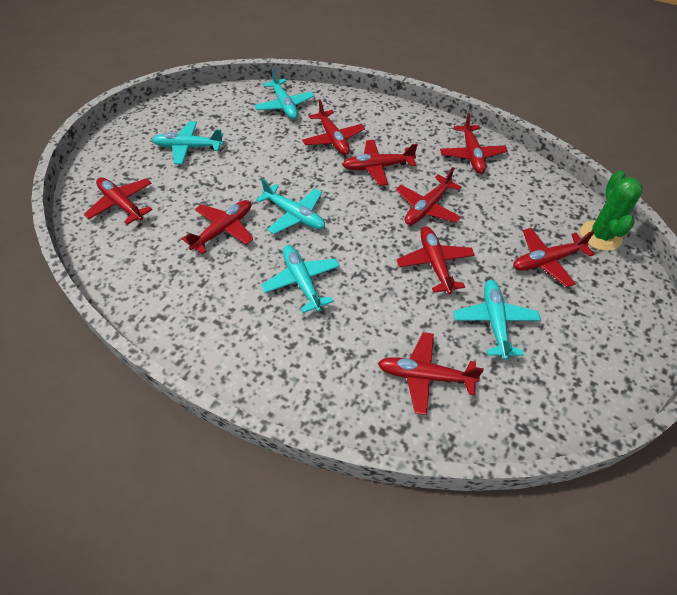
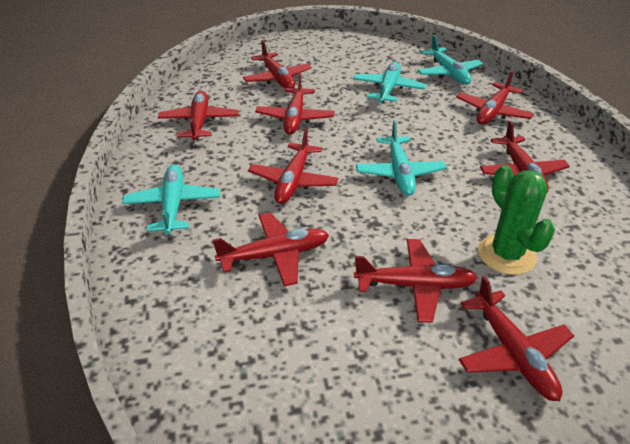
turquoise plane: 5 -> 4

